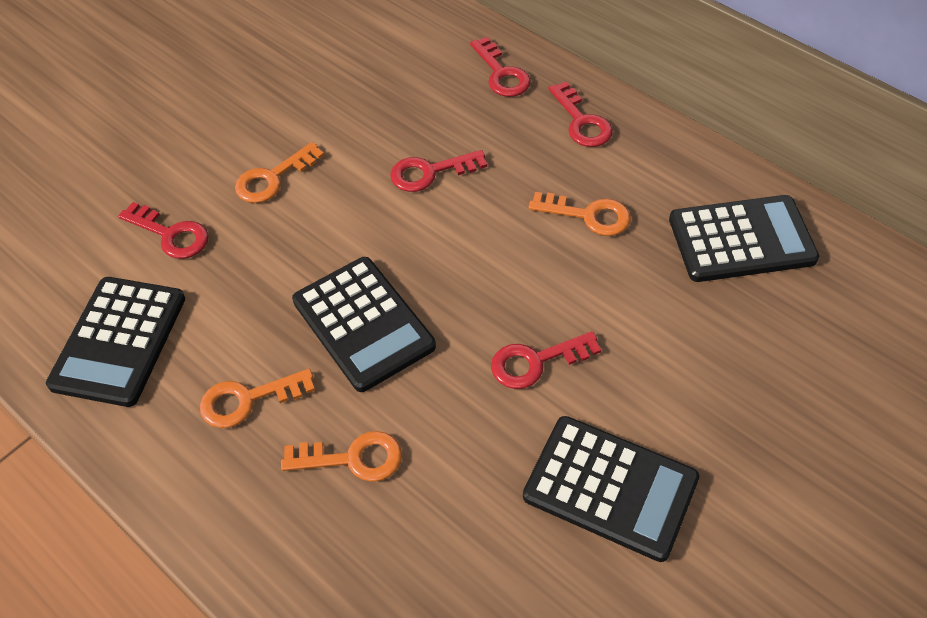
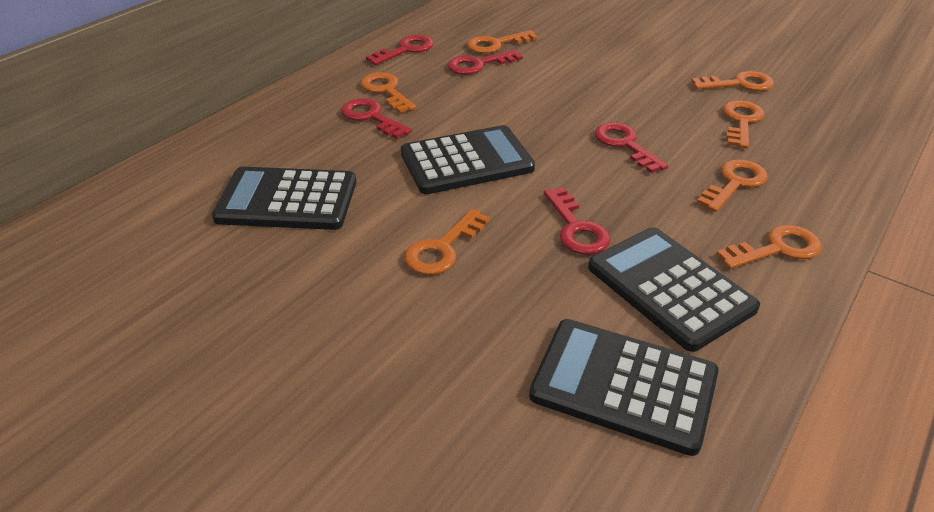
orange key: 4 -> 7

